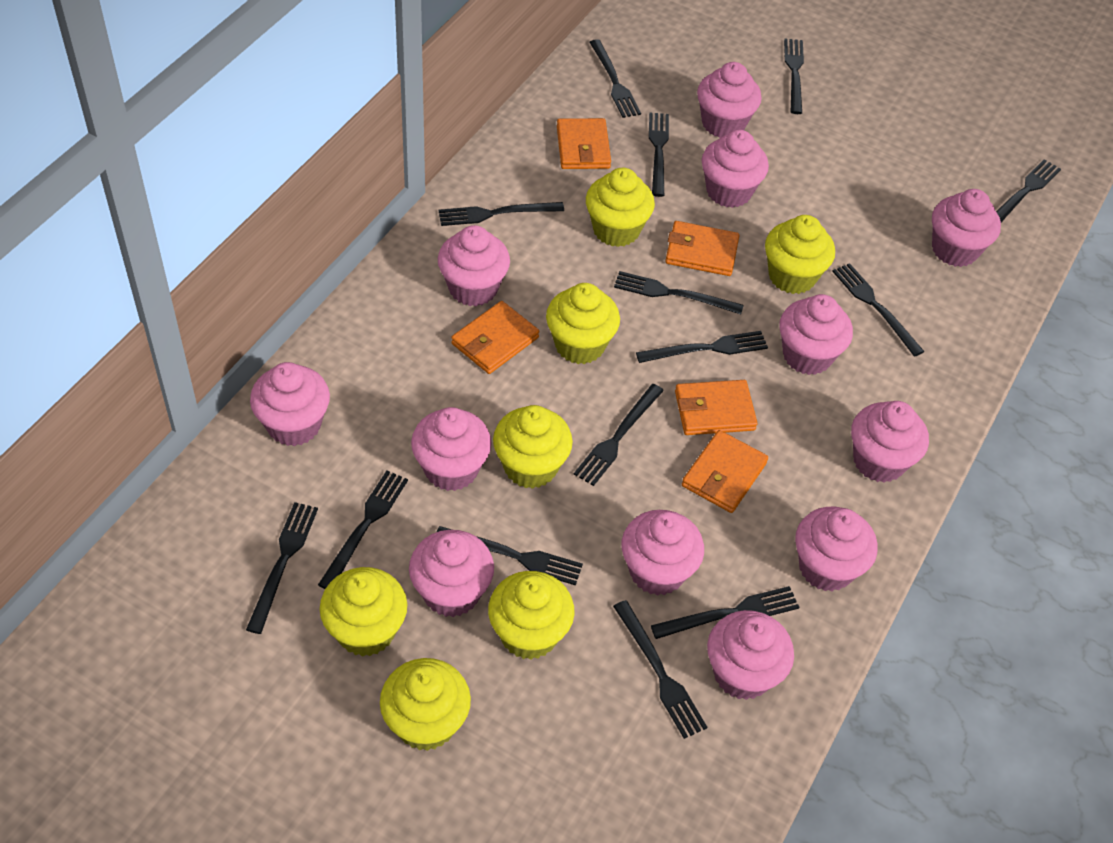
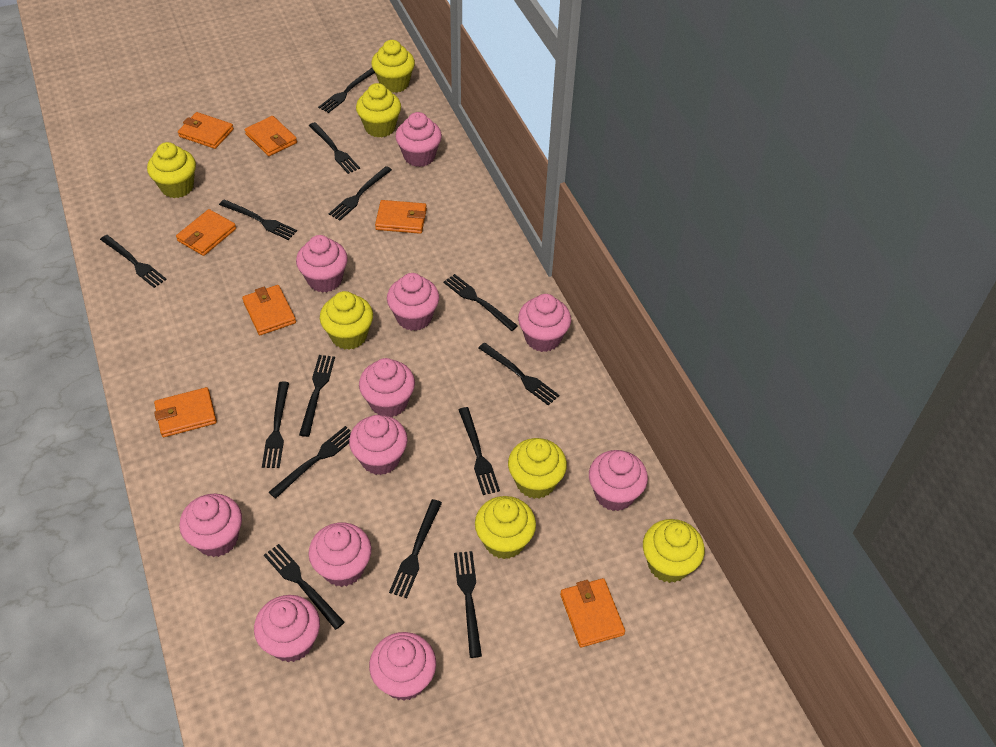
orange wallet: 5 -> 7
pink cupcake: 12 -> 11

